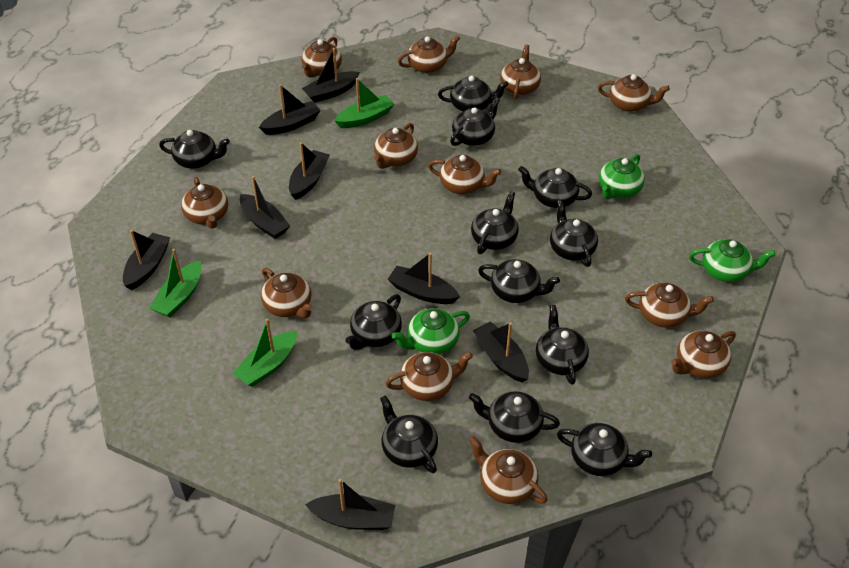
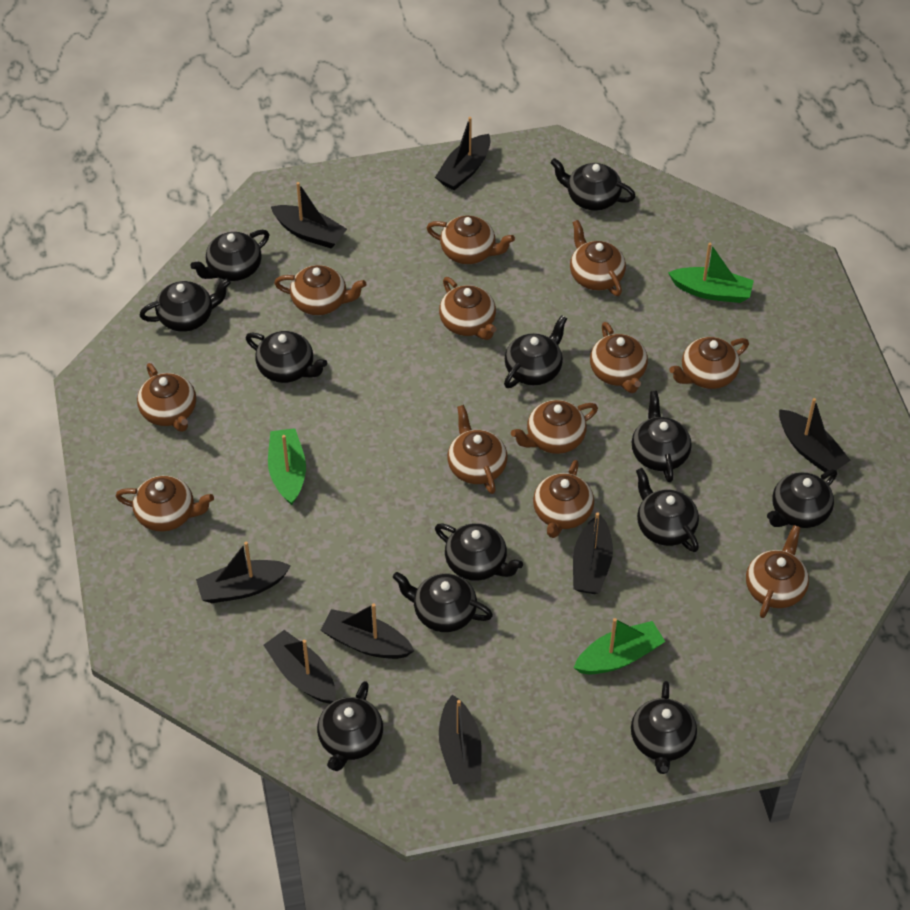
green teapot: 3 -> 0

